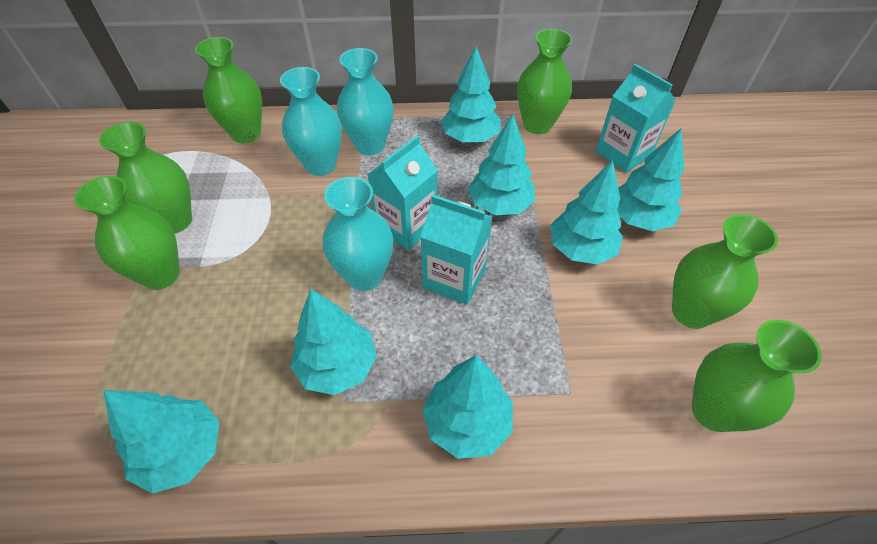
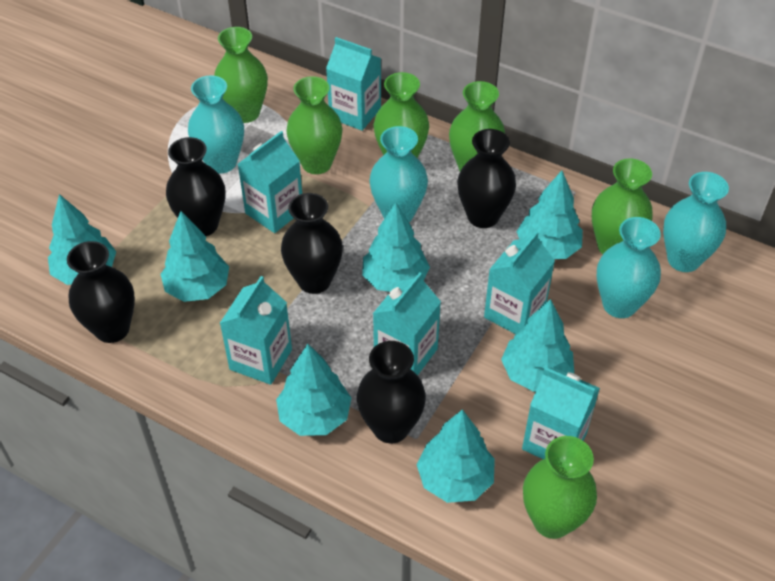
black vase: 0 -> 5
turquoise carton: 3 -> 6
turquoise vase: 3 -> 4

